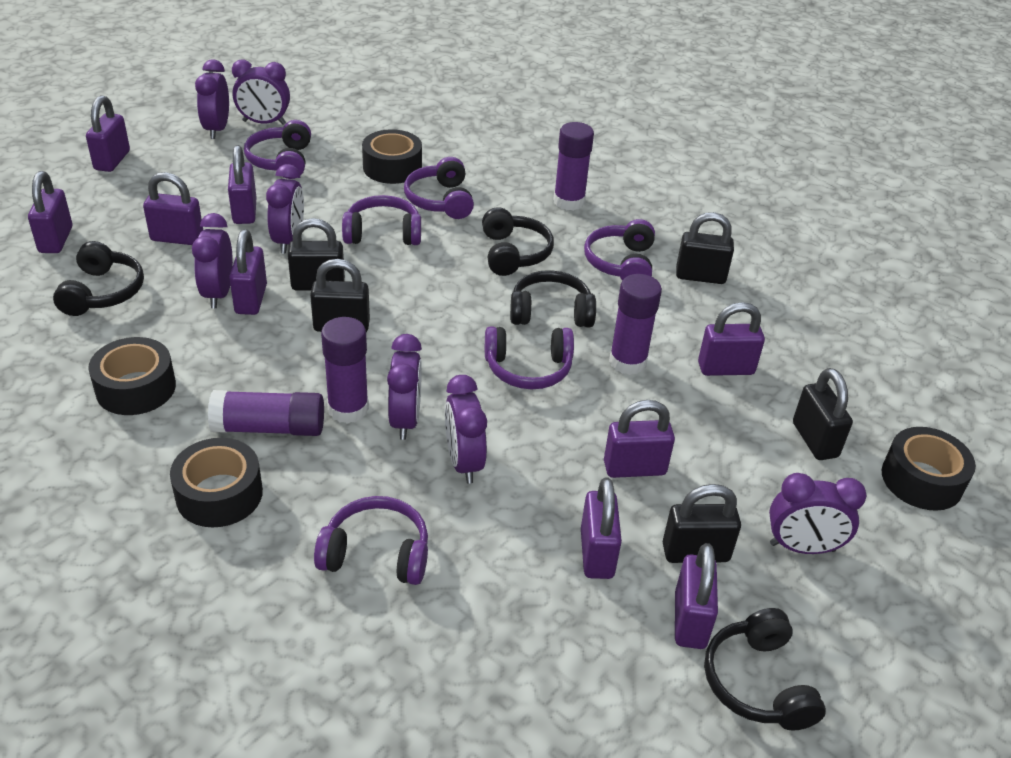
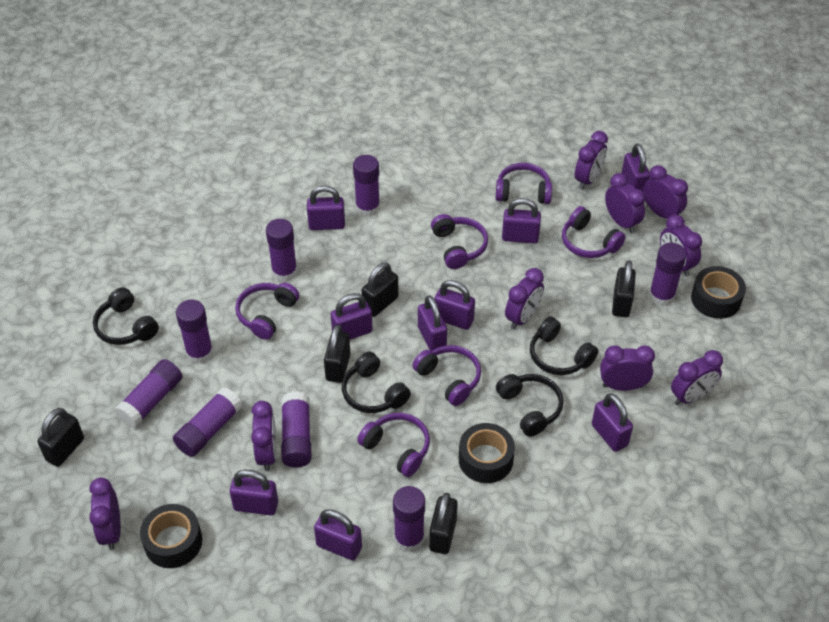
black tape: 4 -> 3
purple clock: 7 -> 9
purple glue stick: 4 -> 8

